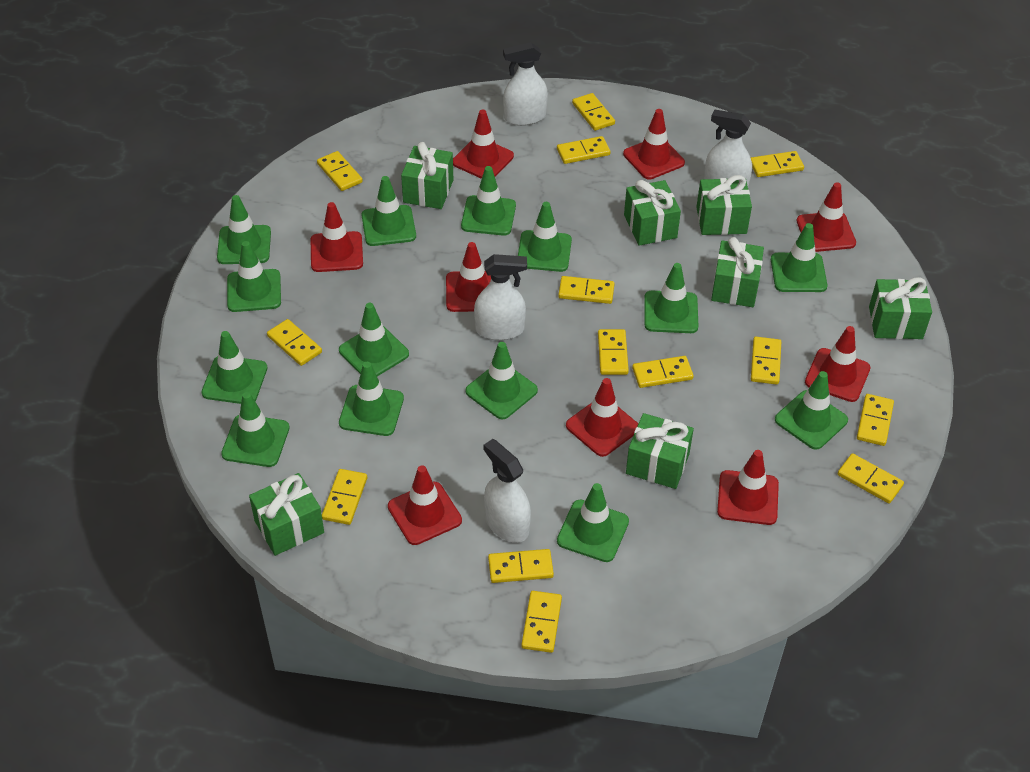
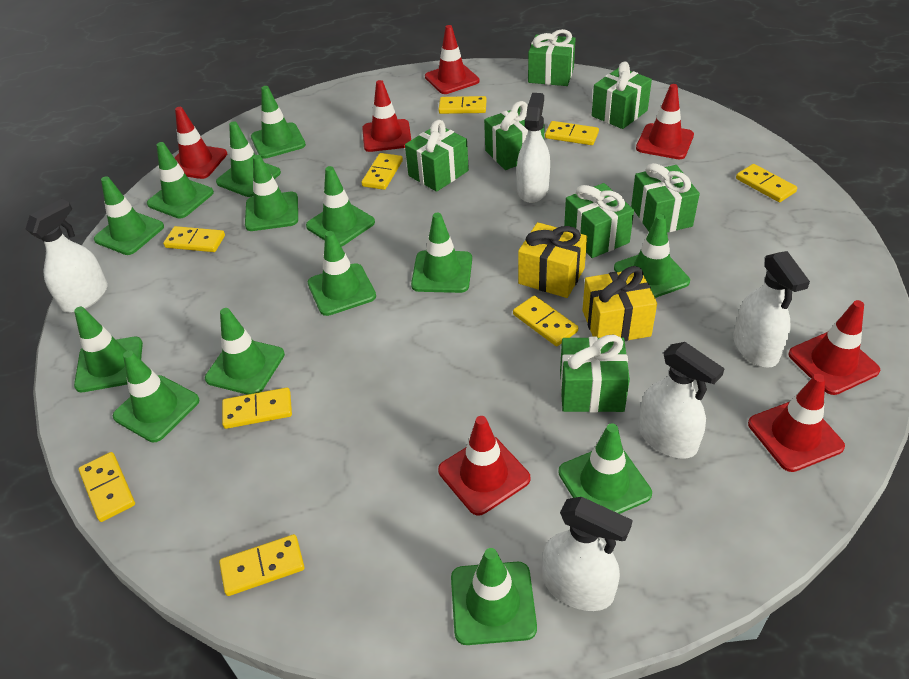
red traffic cone: 9 -> 7
white spray bottle: 4 -> 5
yellow domino: 14 -> 9
yellow gift: 0 -> 2

